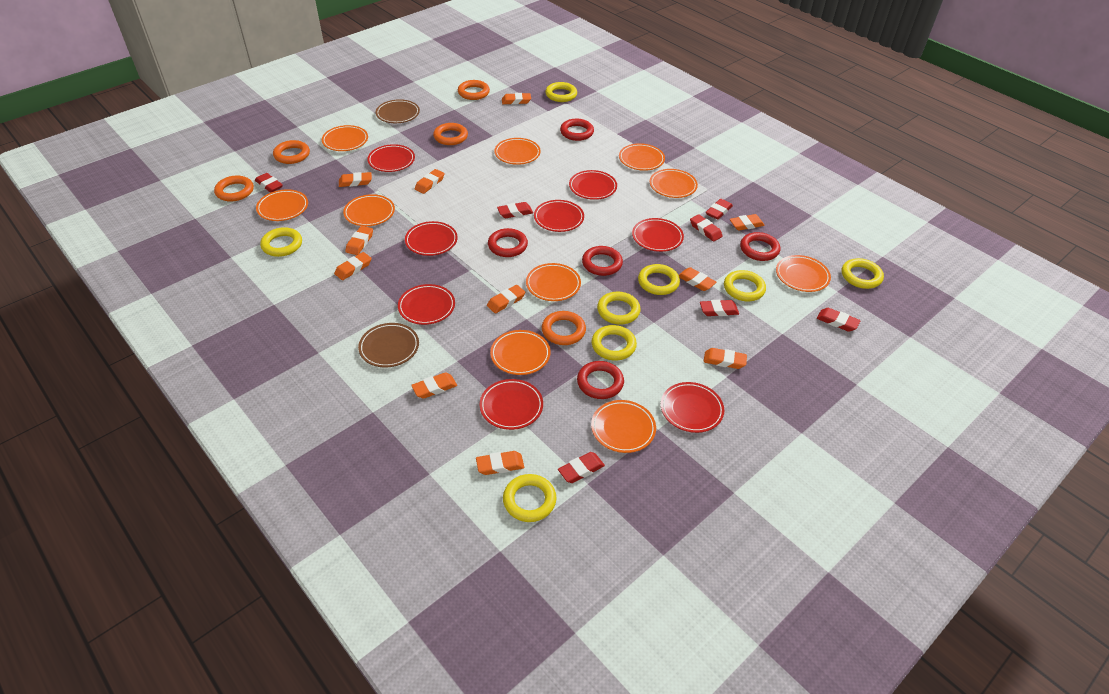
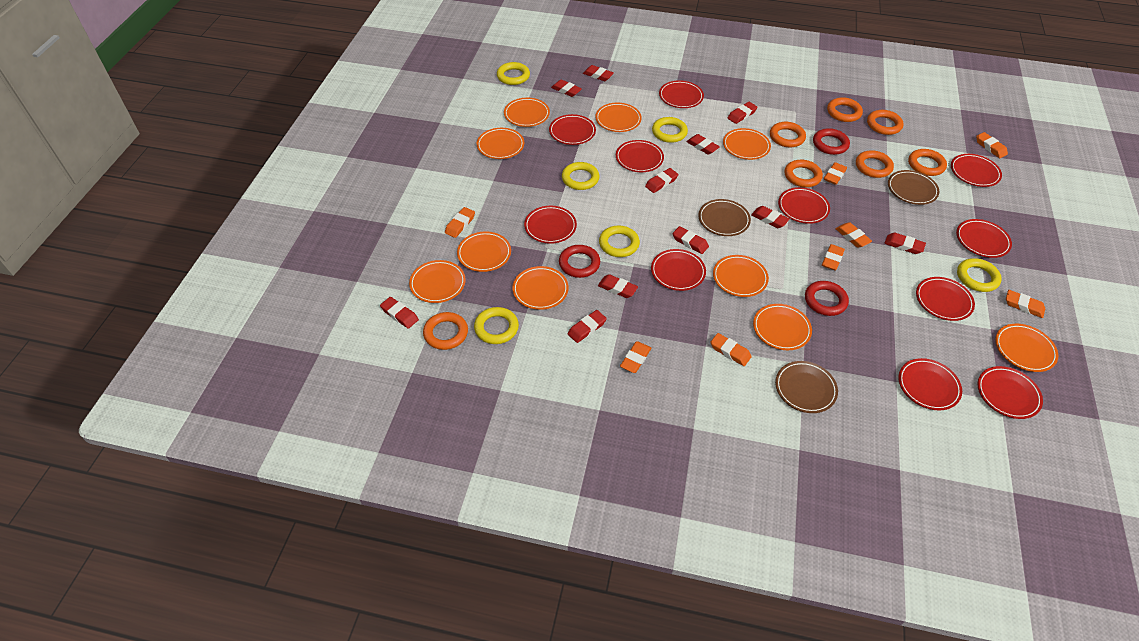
brown plate: 2 -> 3
orange eraser: 11 -> 8
orange ring: 5 -> 7
red eraser: 7 -> 11
red plate: 8 -> 11
red ring: 5 -> 3
yellow ring: 8 -> 6

